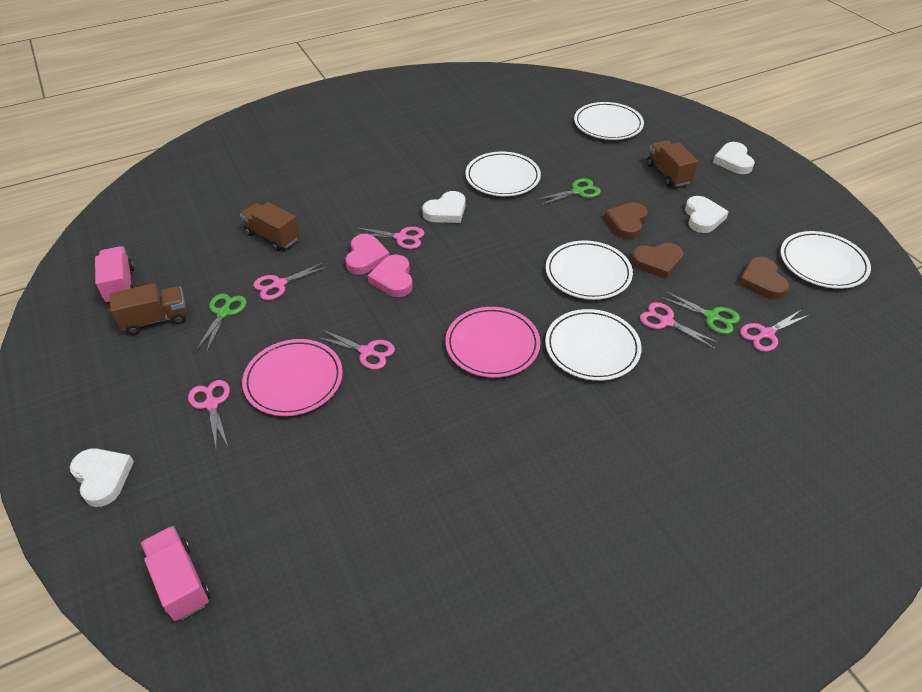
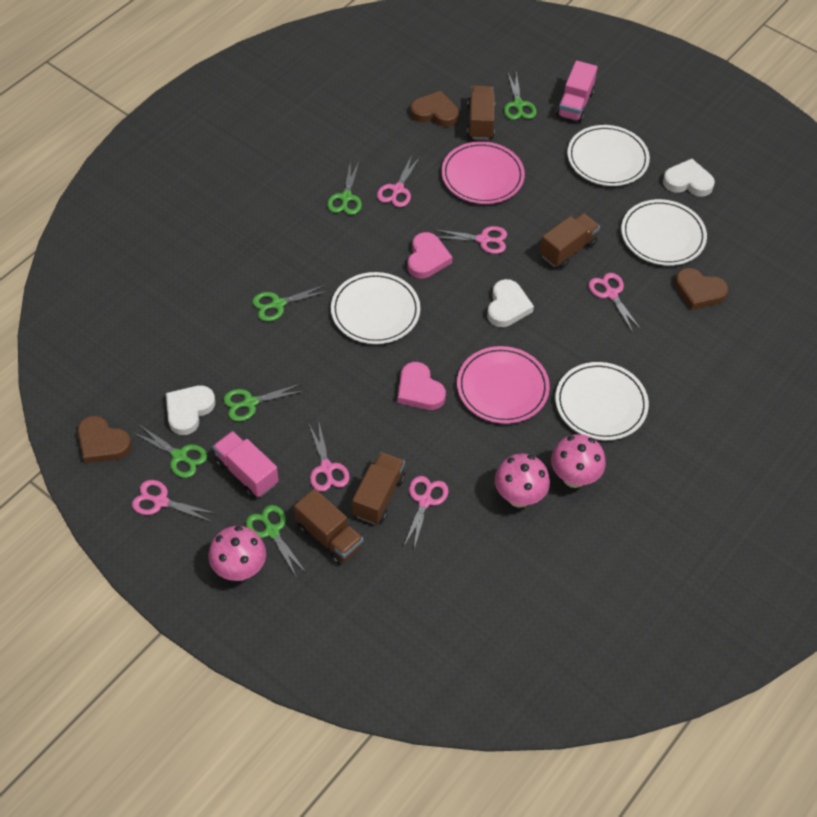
brown truck: 3 -> 4
green scissors: 3 -> 6
pink mushroom: 0 -> 3
white heart: 4 -> 3
white plate: 5 -> 4

